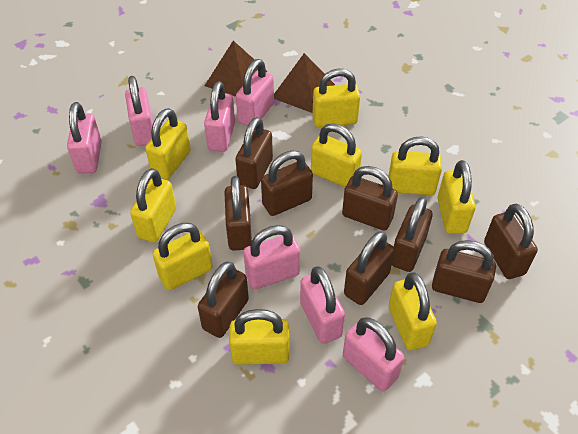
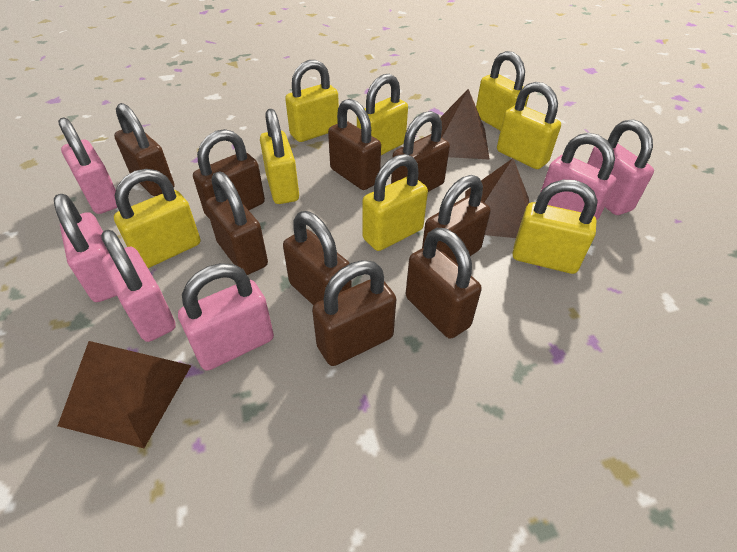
brown pyramid: 2 -> 3
pink padlock: 7 -> 6
yellow padlock: 9 -> 8

